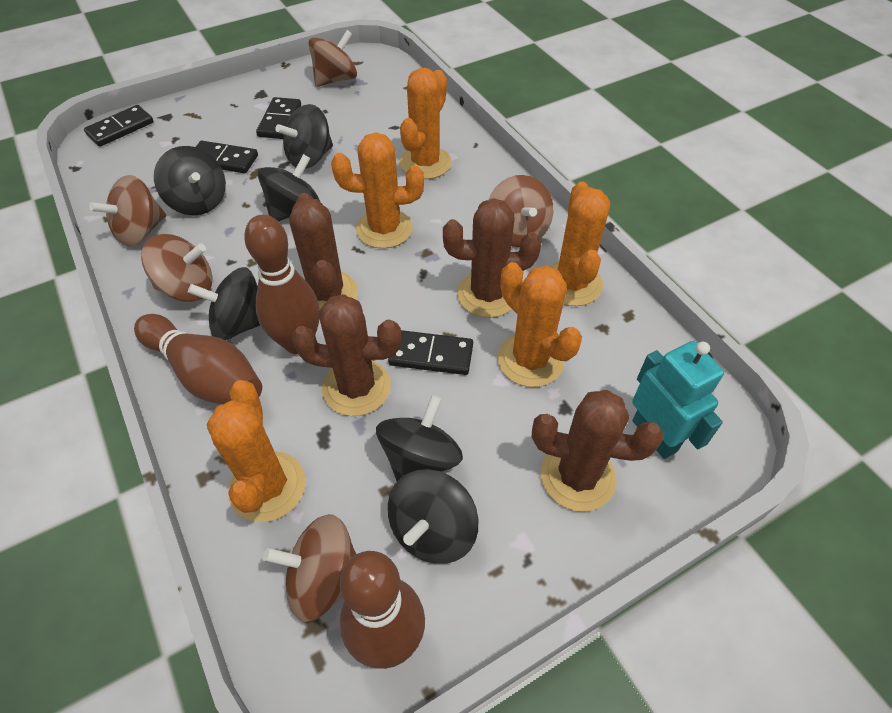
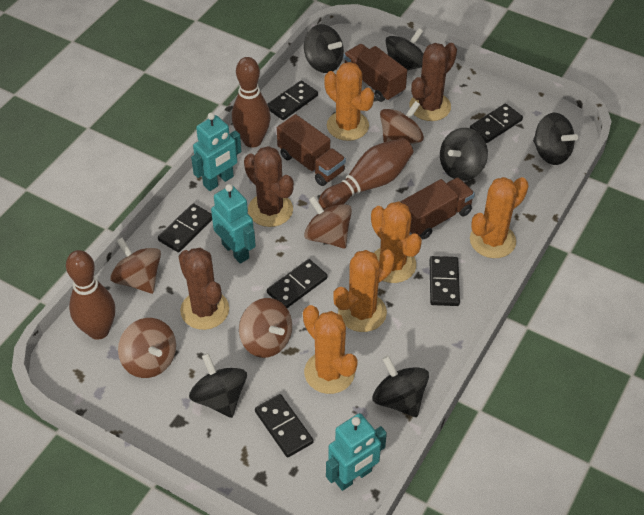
black domino: 4 -> 6
brown cactus: 4 -> 3
brown truck: 0 -> 3
turquoise robot: 1 -> 3

